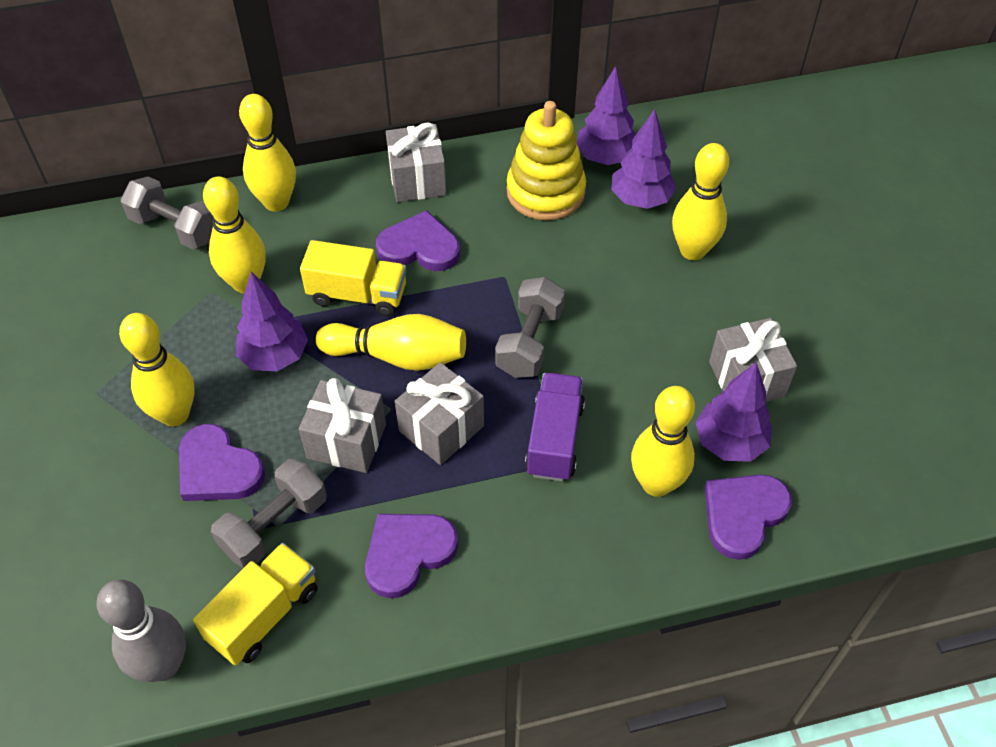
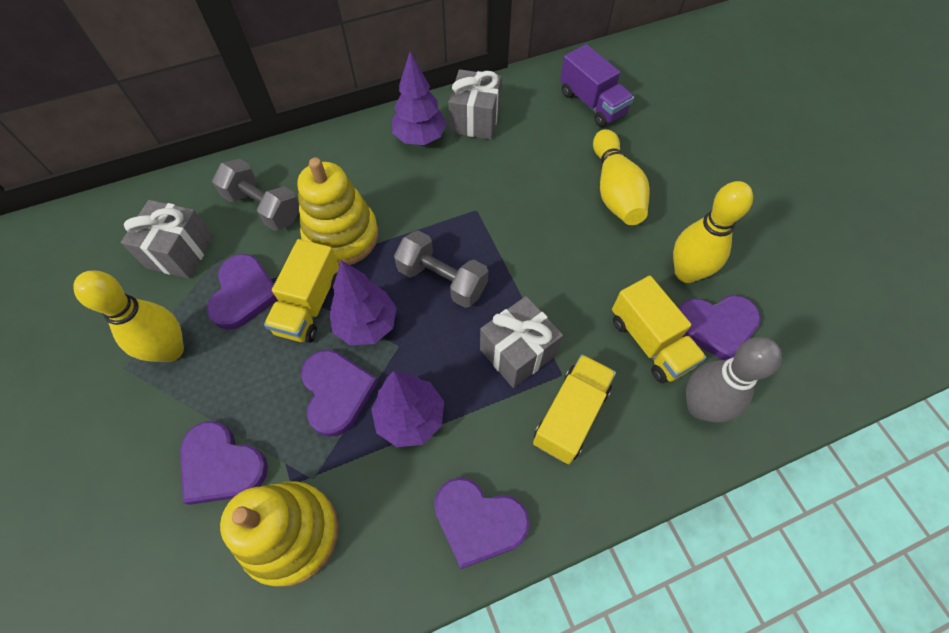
grey dumbbell: 3 -> 2
grey gift: 4 -> 3
purple heart: 4 -> 5
purple tree: 4 -> 3
yellow bowling pin: 6 -> 3
yellow stacking toy: 1 -> 2
yellow truck: 2 -> 3

